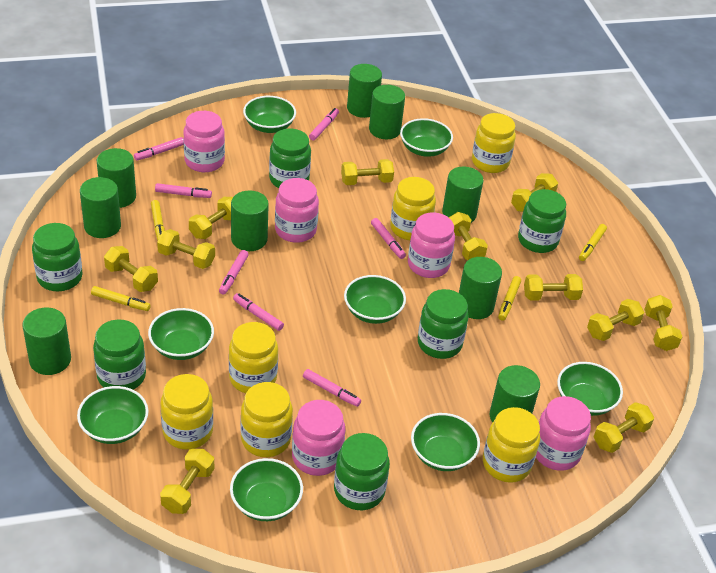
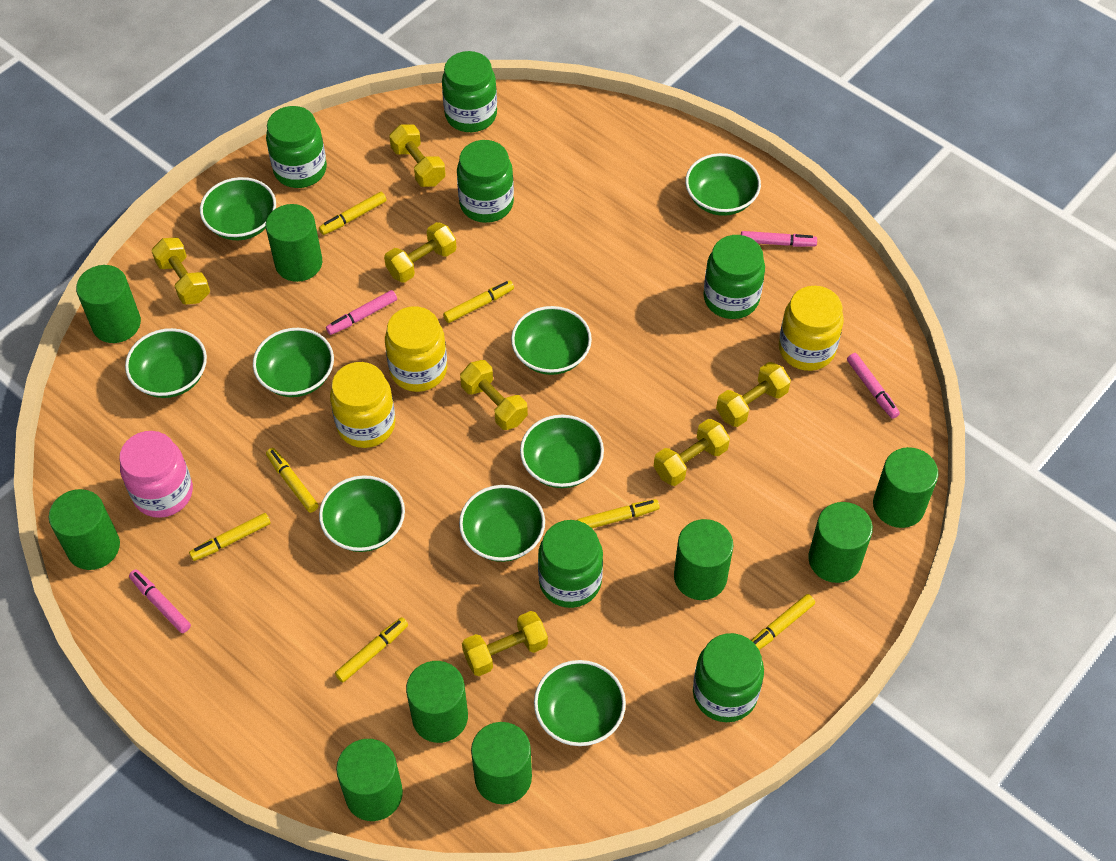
green bowl: 8 -> 9
pink jar: 5 -> 1
pink marker: 7 -> 4
yellow dumbbell: 11 -> 7
yellow jar: 6 -> 3
yellow marker: 4 -> 7

